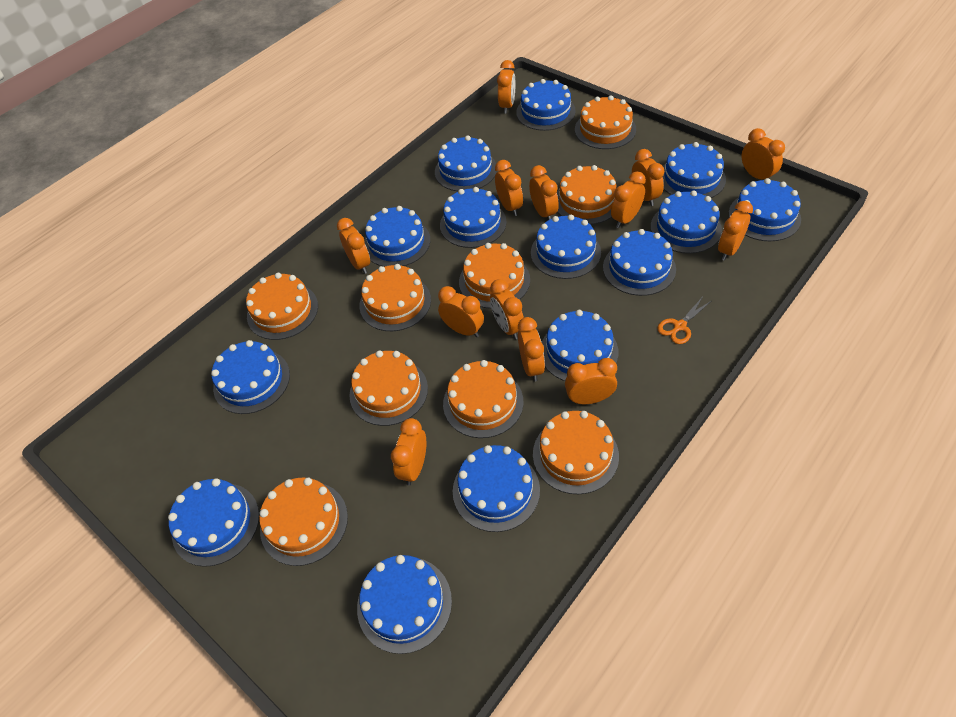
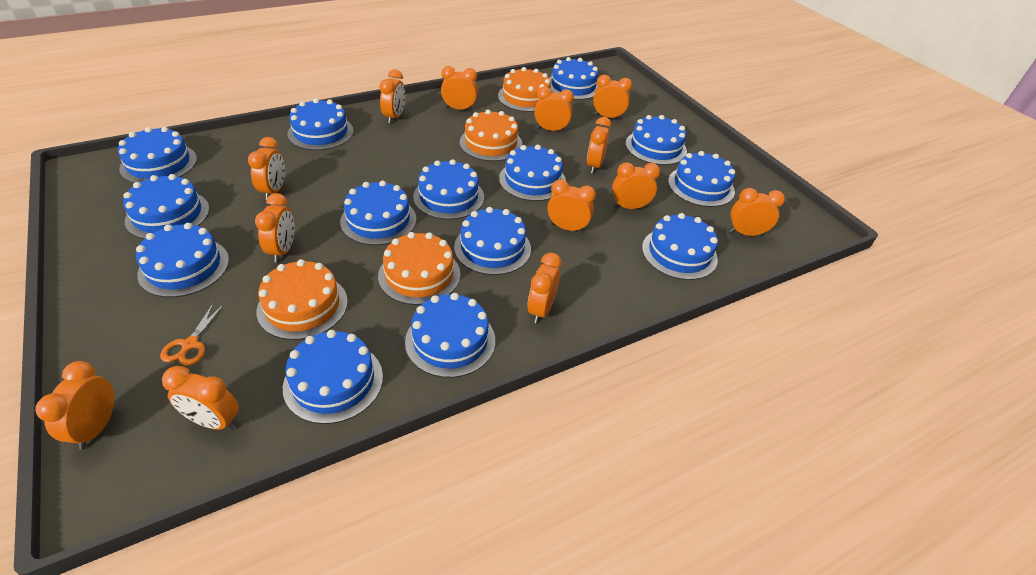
orange cake: 9 -> 4

